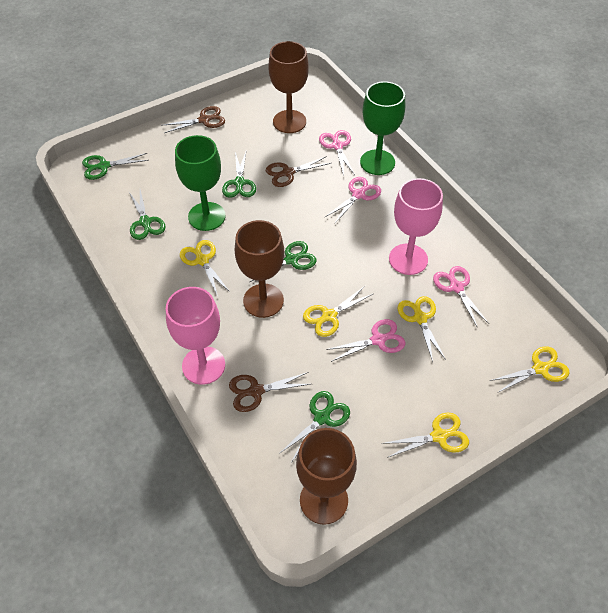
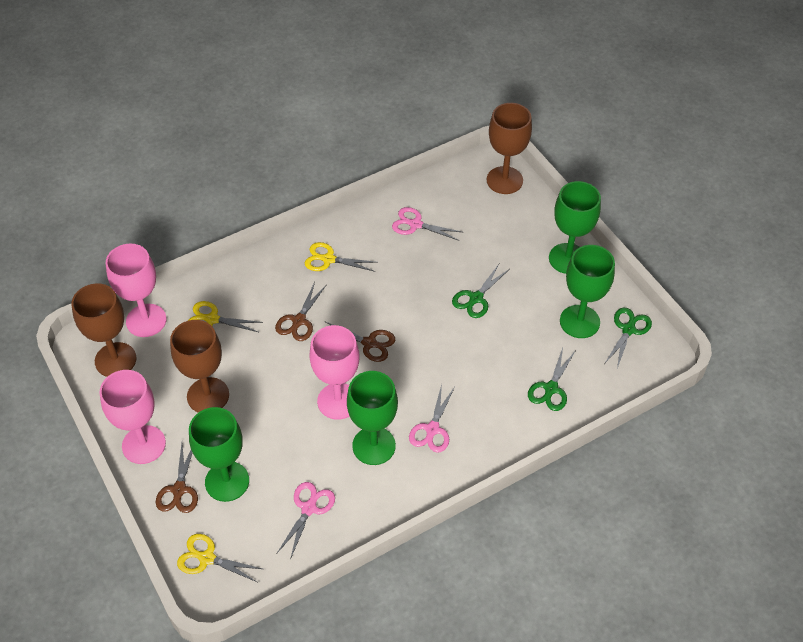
green goblet: 2 -> 4
green scissors: 5 -> 3
pink goblet: 2 -> 3
pink scissors: 4 -> 3
yellow scissors: 5 -> 3

